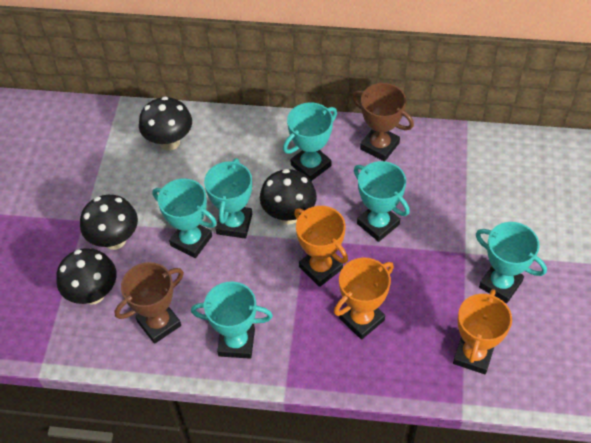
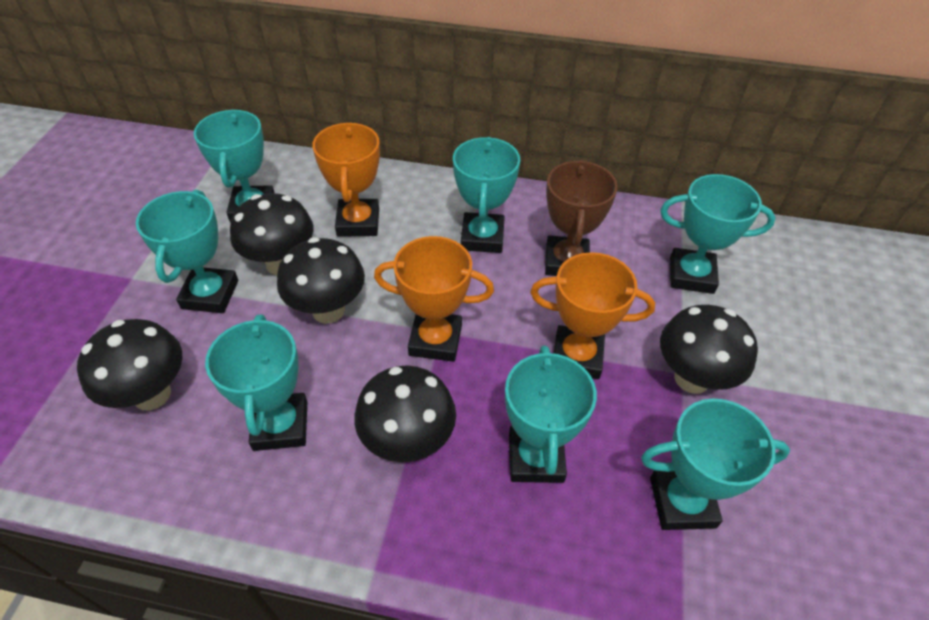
black mushroom: 4 -> 5
brown trophy: 2 -> 1
turquoise trophy: 6 -> 7

